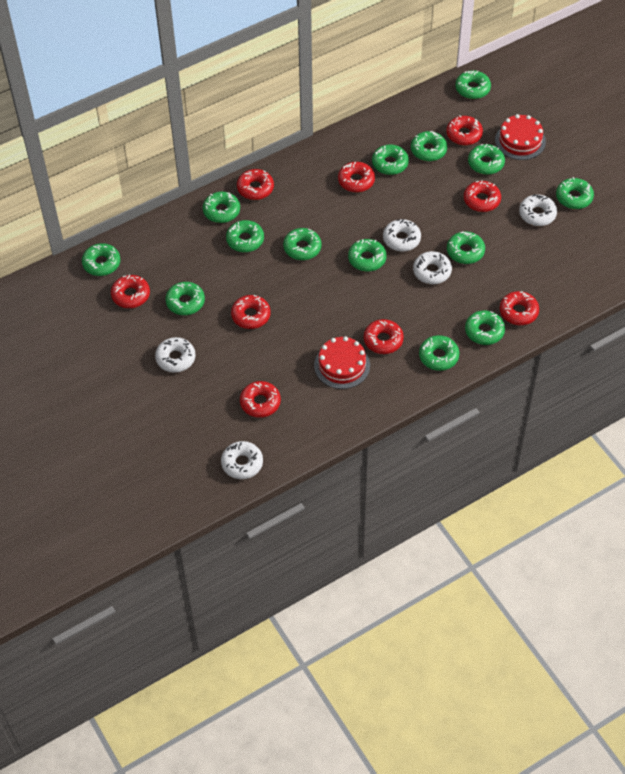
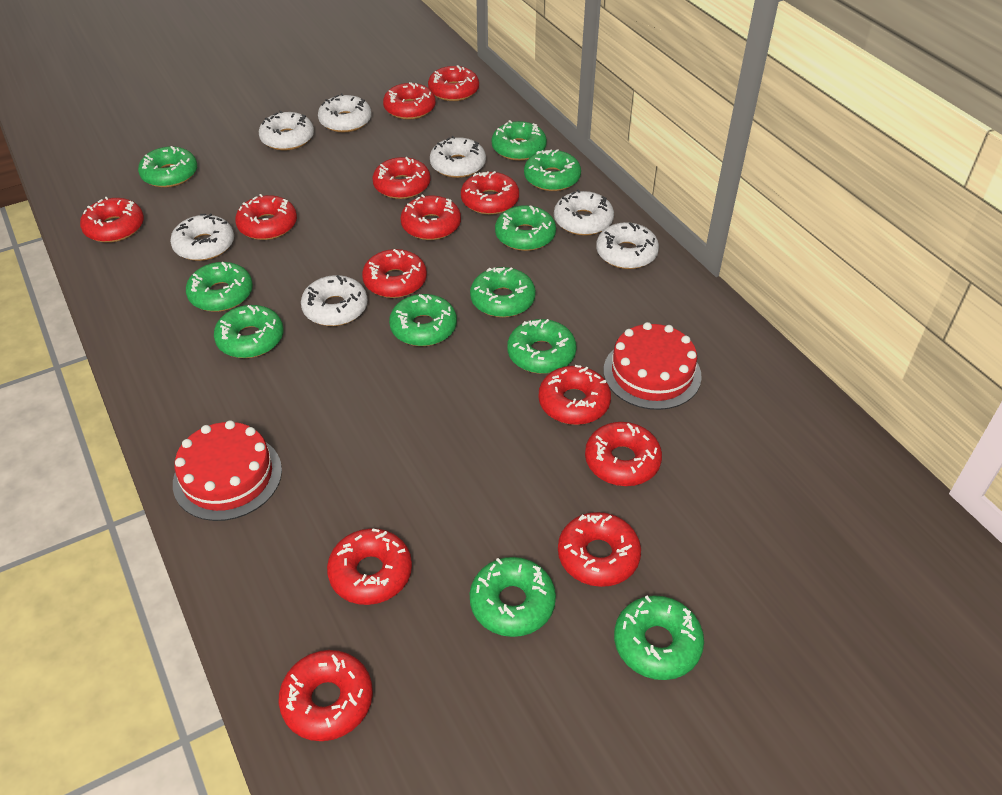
green donut: 14 -> 11
red donut: 9 -> 13
white donut: 5 -> 7

